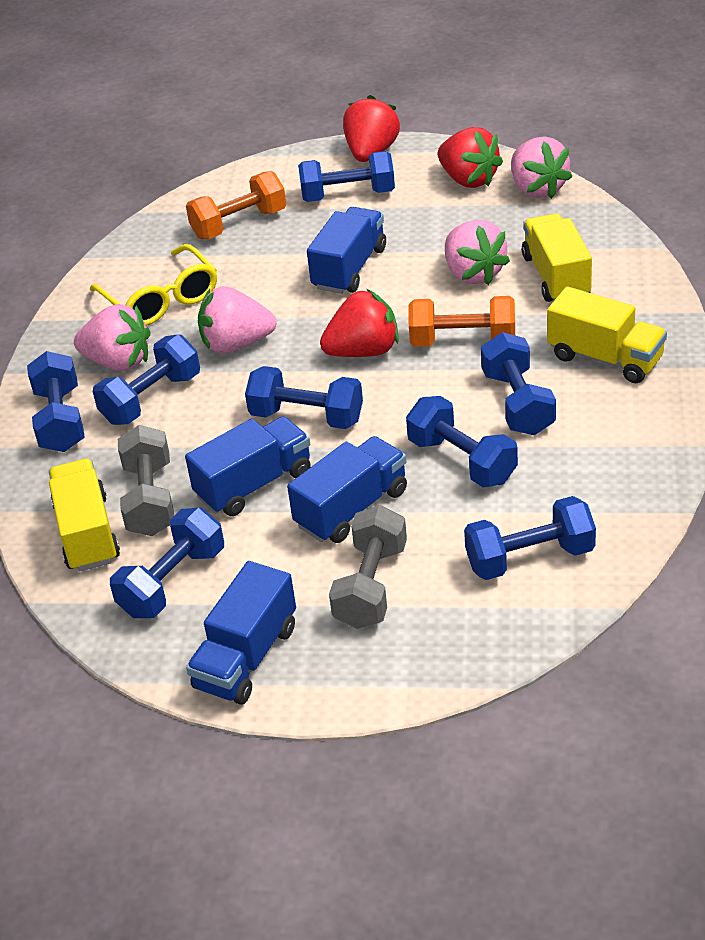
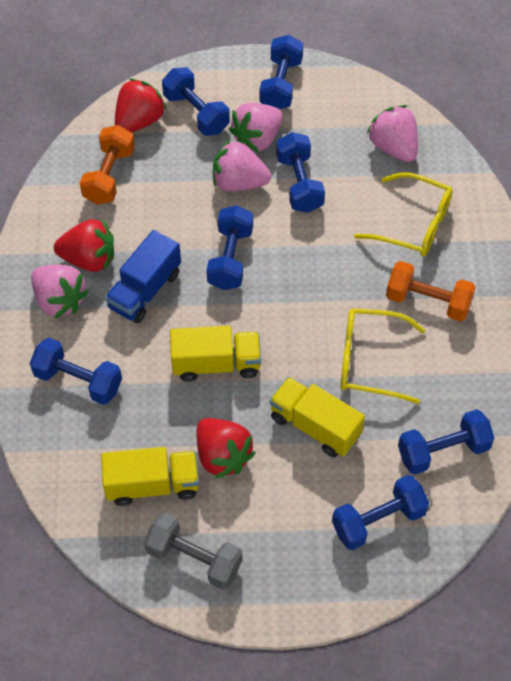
blue dumbbell: 8 -> 7
blue truck: 4 -> 1
grey dumbbell: 2 -> 1
yellow glasses: 1 -> 2

